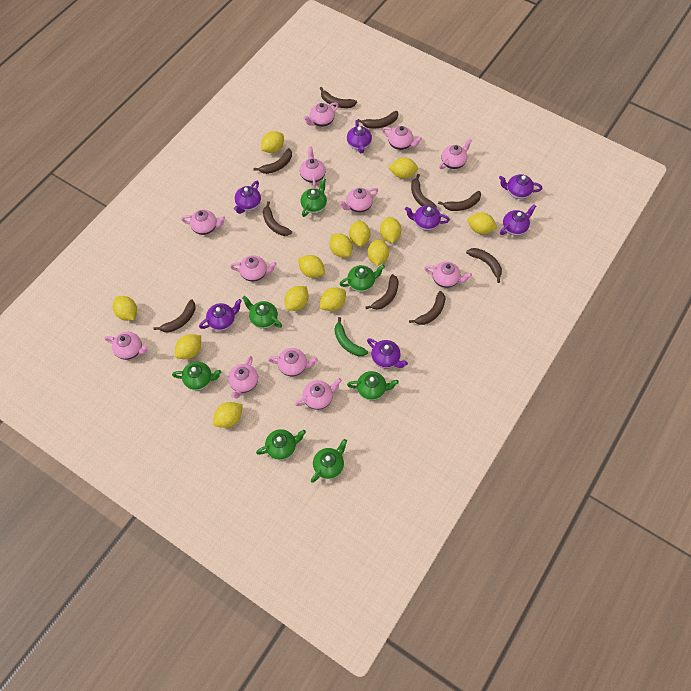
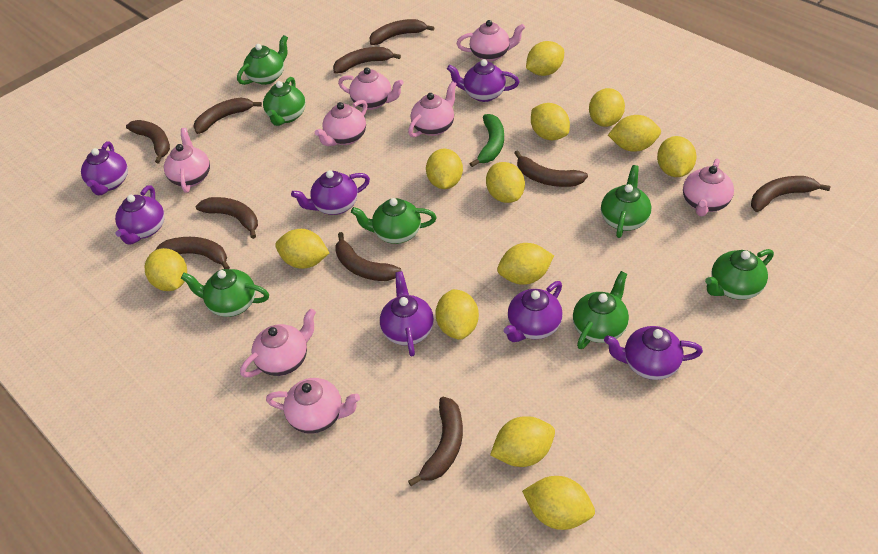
pink teapot: 12 -> 8

